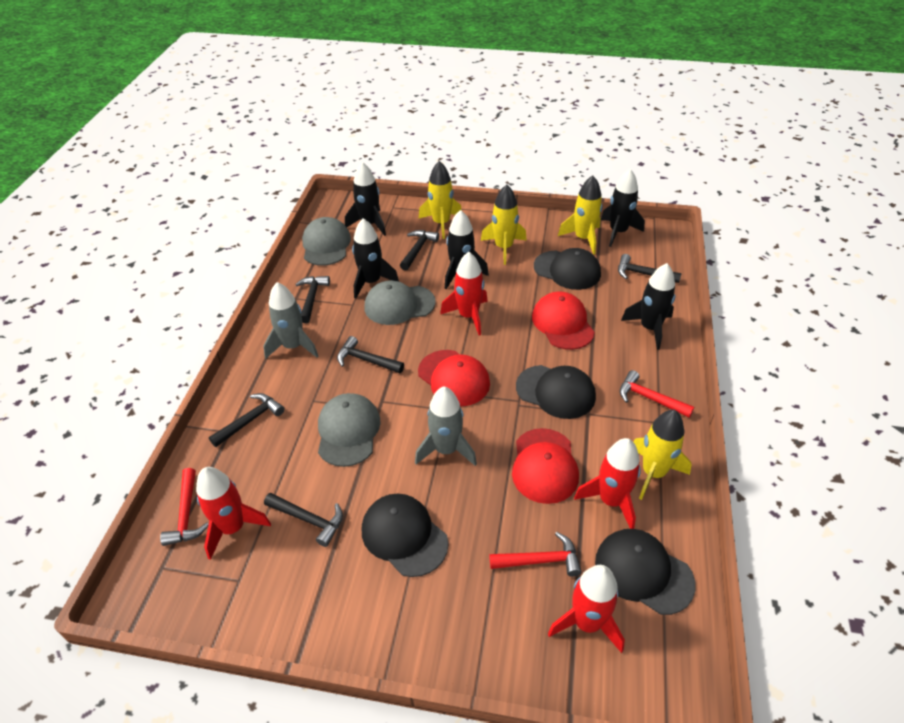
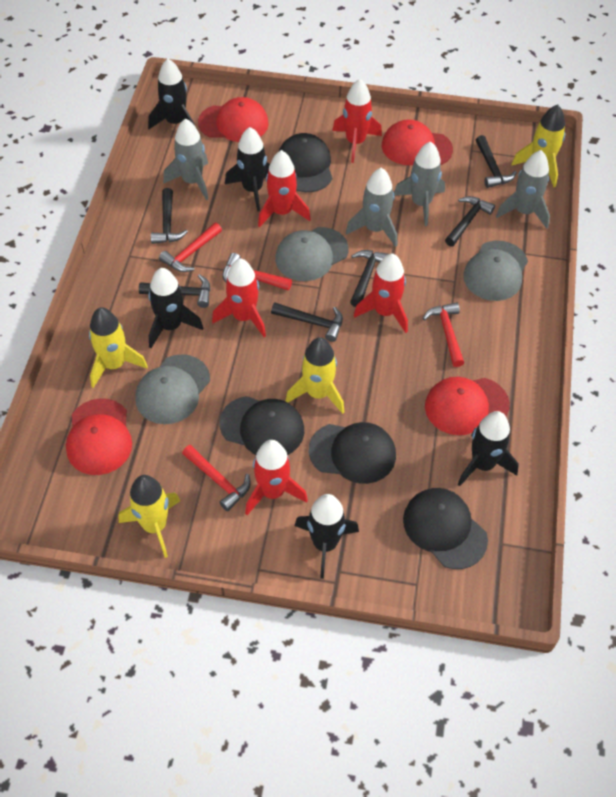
grey rocket: 2 -> 4
red cap: 3 -> 4
red hammer: 3 -> 4
red rocket: 4 -> 5

